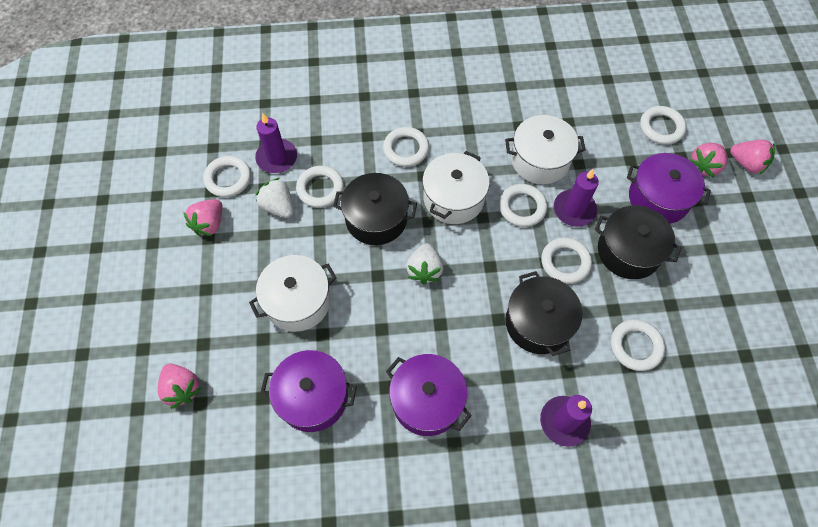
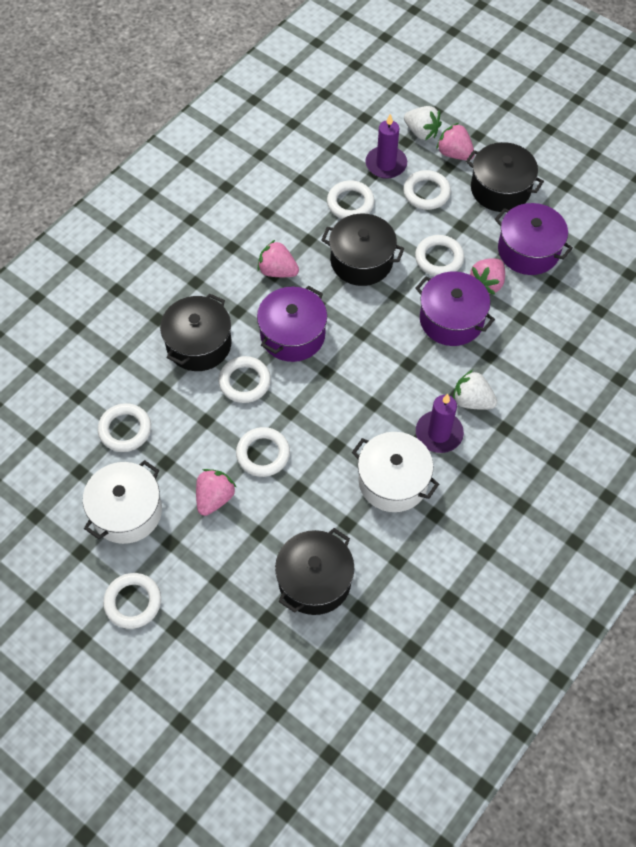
black pot: 3 -> 4
purple candle: 3 -> 2
white pot: 3 -> 2

